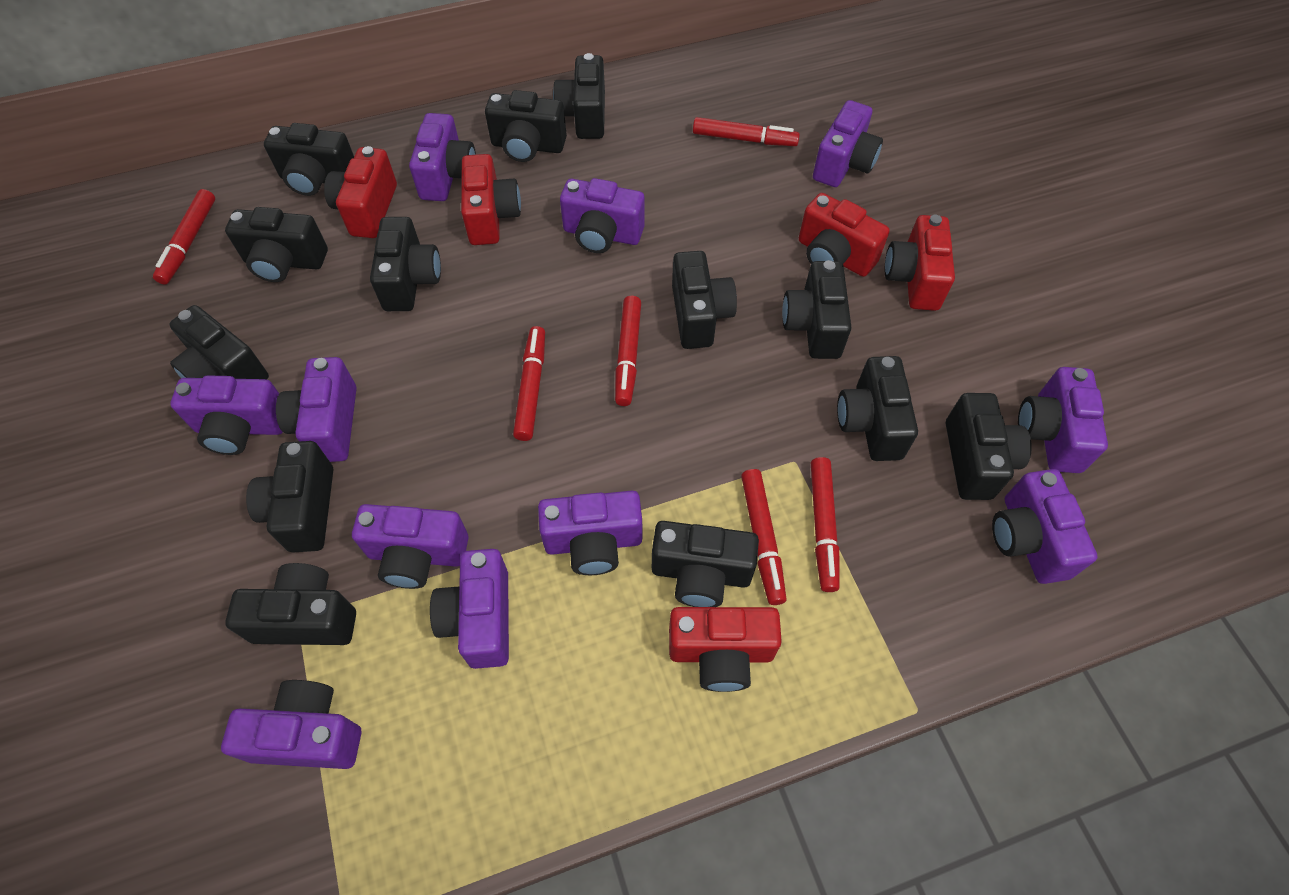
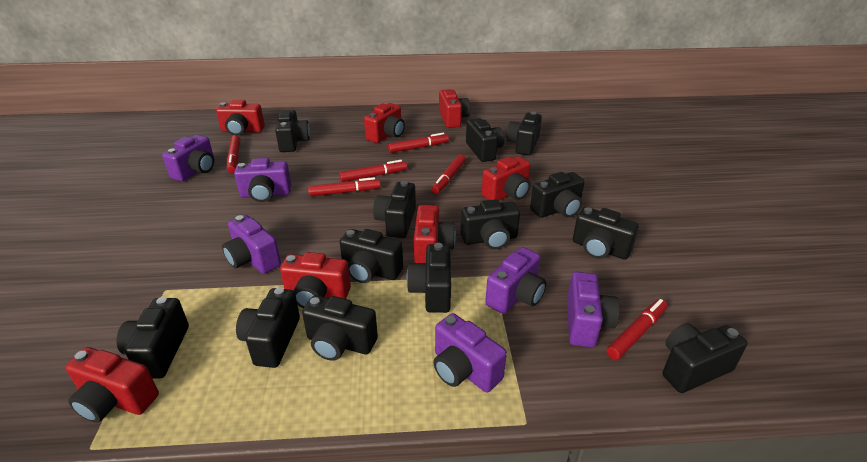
purple camera: 11 -> 6
red camera: 5 -> 7

